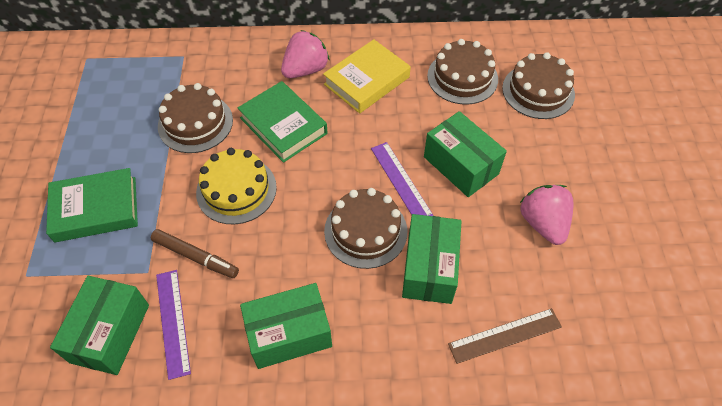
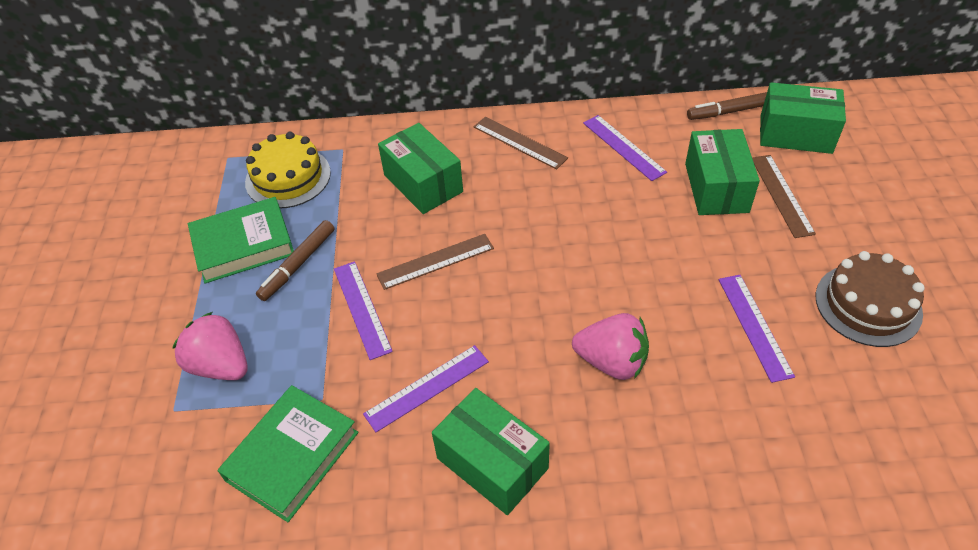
brown cake: 4 -> 1
brown marker: 1 -> 2
brown ruler: 1 -> 3
purple ruler: 2 -> 4
yellow book: 1 -> 0

